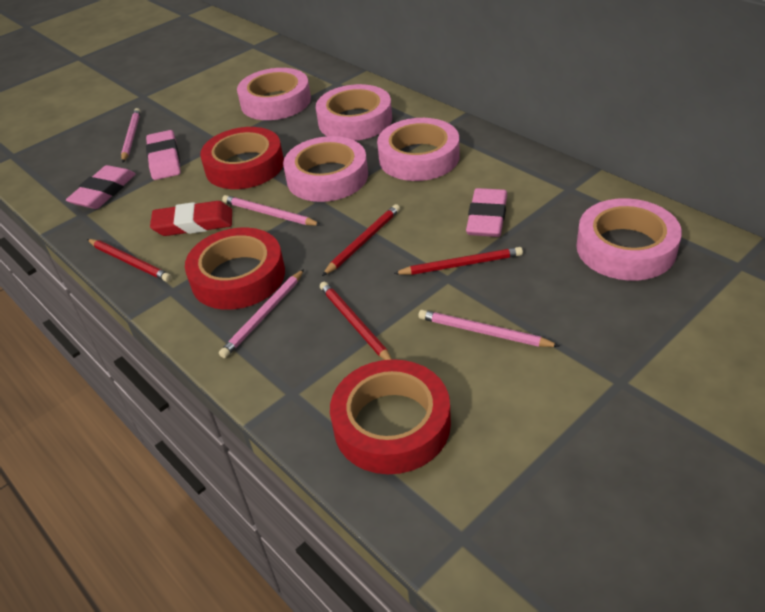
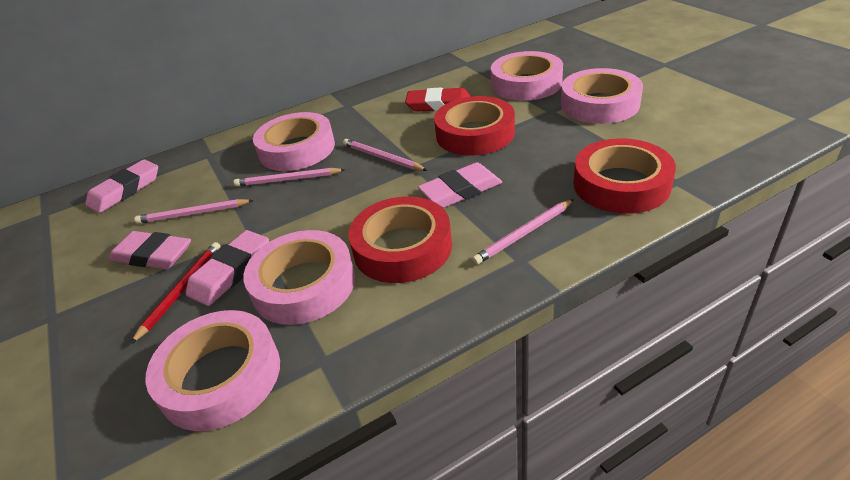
pink eraser: 3 -> 4
red pencil: 4 -> 1

